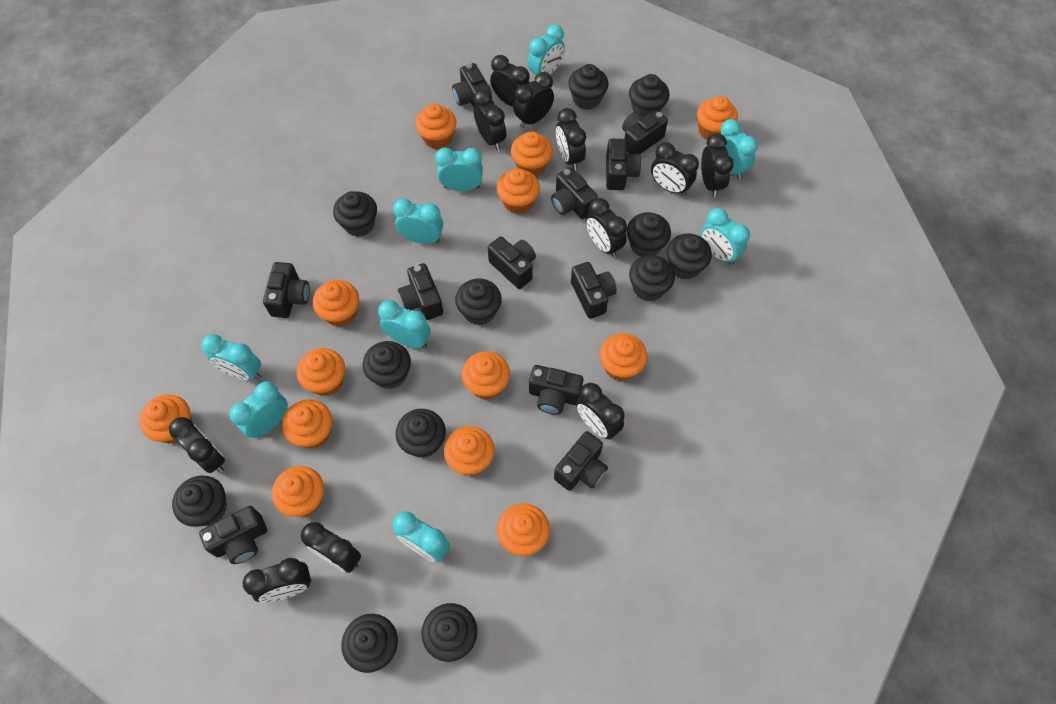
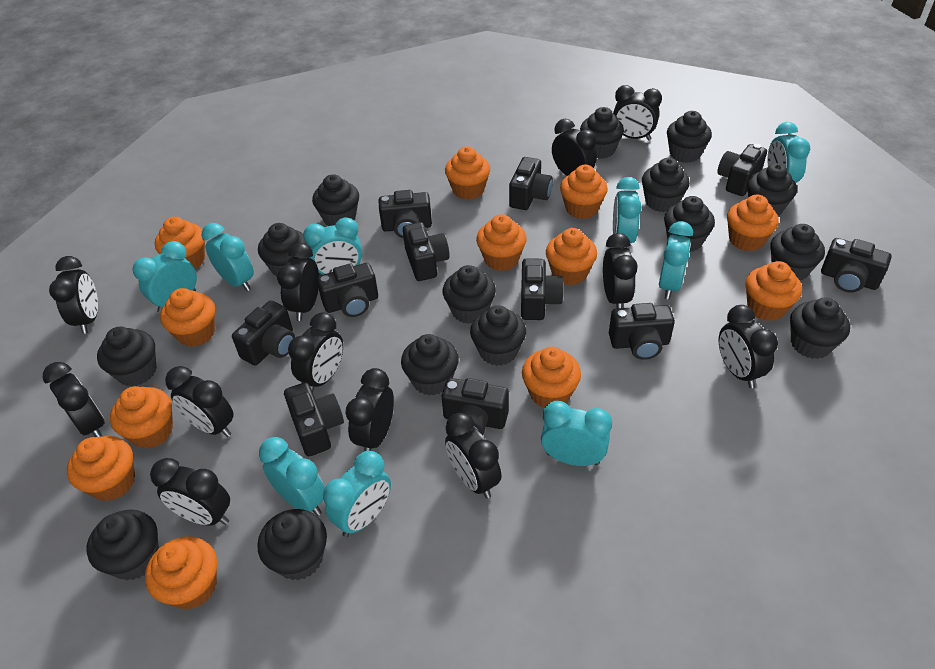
black clock: 11 -> 12
black cupcake: 12 -> 15
orange cupcake: 13 -> 12

